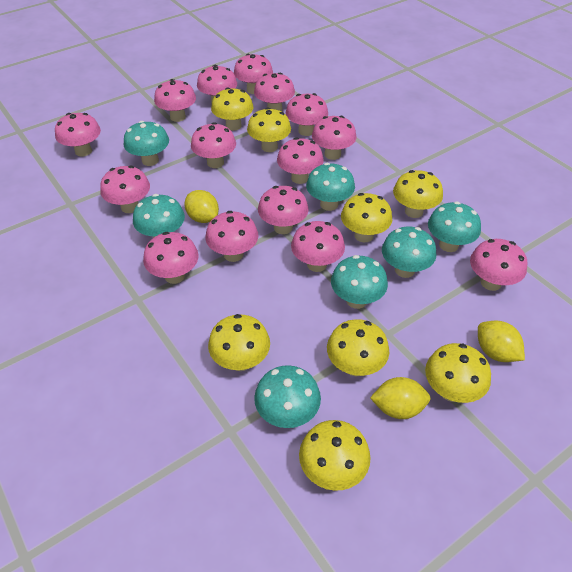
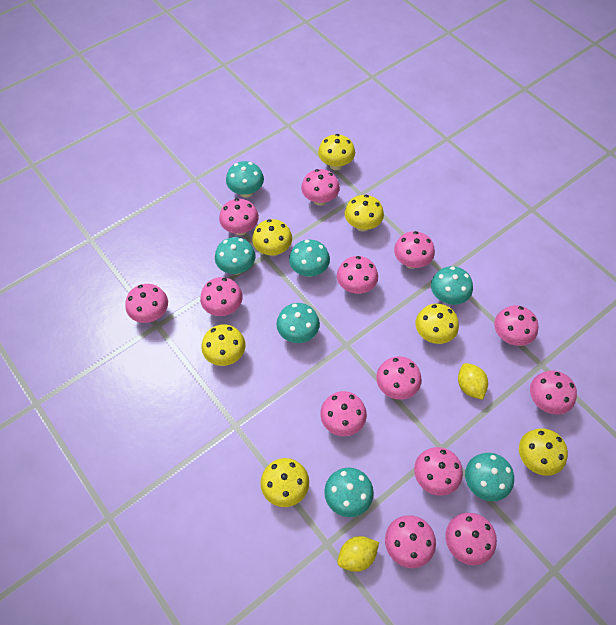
pink mushroom: 15 -> 13
yellow lemon: 3 -> 2
yellow mushroom: 8 -> 7

